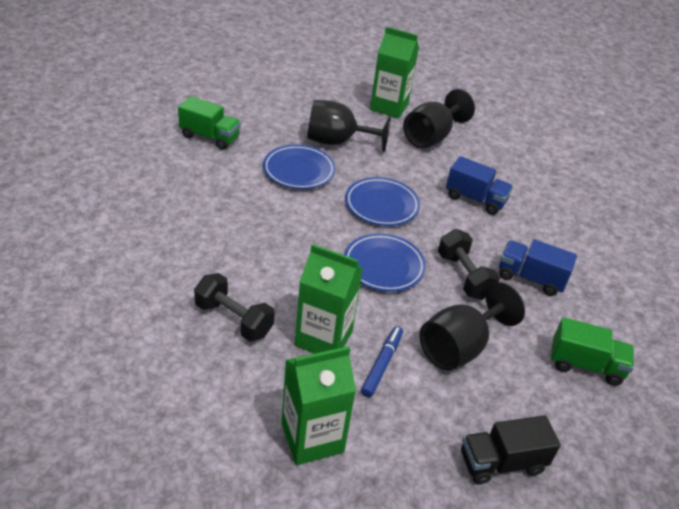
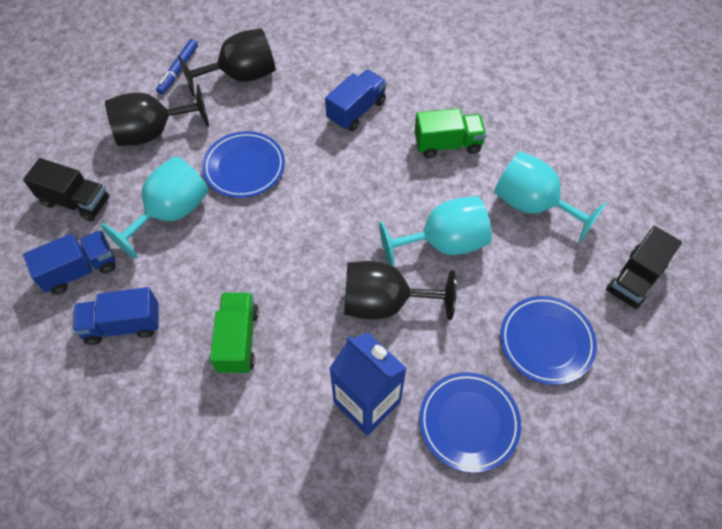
black dumbbell: 2 -> 0
black truck: 1 -> 2
blue carton: 0 -> 1
blue truck: 2 -> 3
green carton: 3 -> 0
turquoise goblet: 0 -> 3

